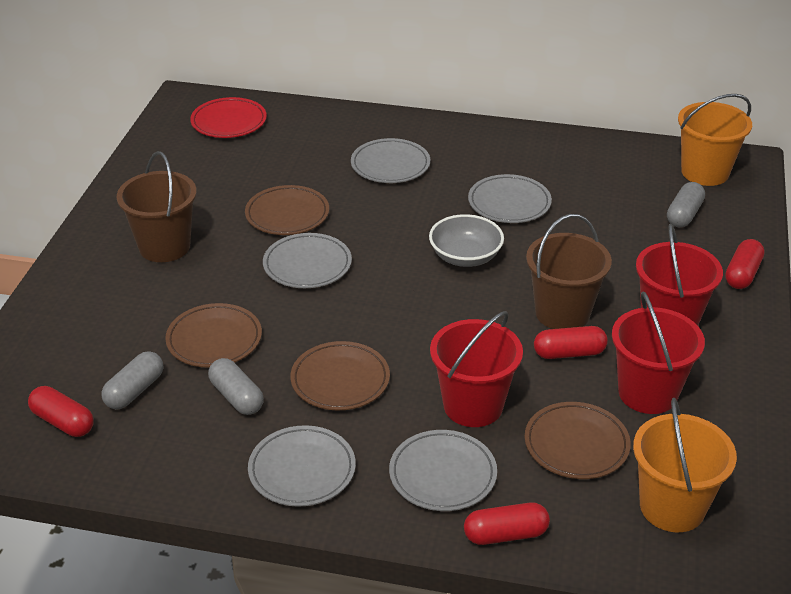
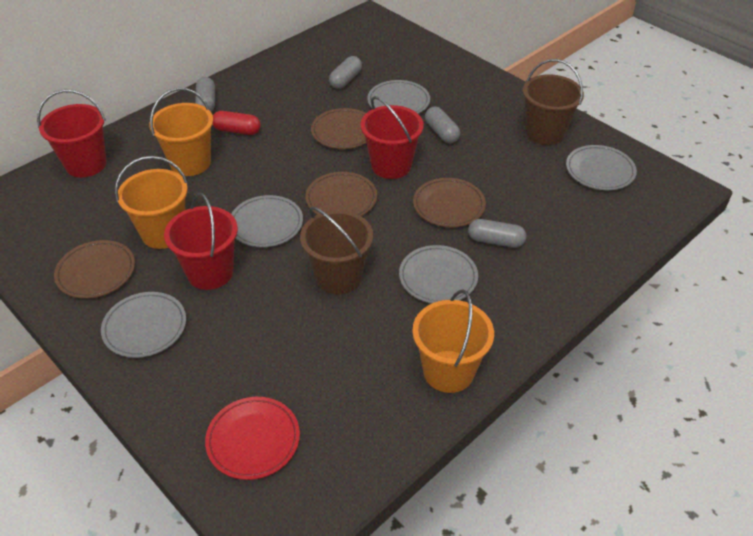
grey bowl: 1 -> 0
grey capsule: 3 -> 4
orange bucket: 2 -> 3
red capsule: 4 -> 1

